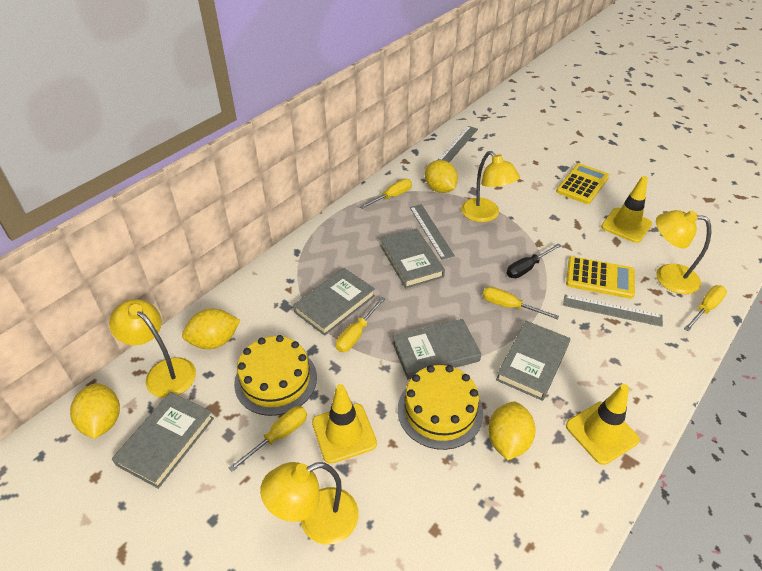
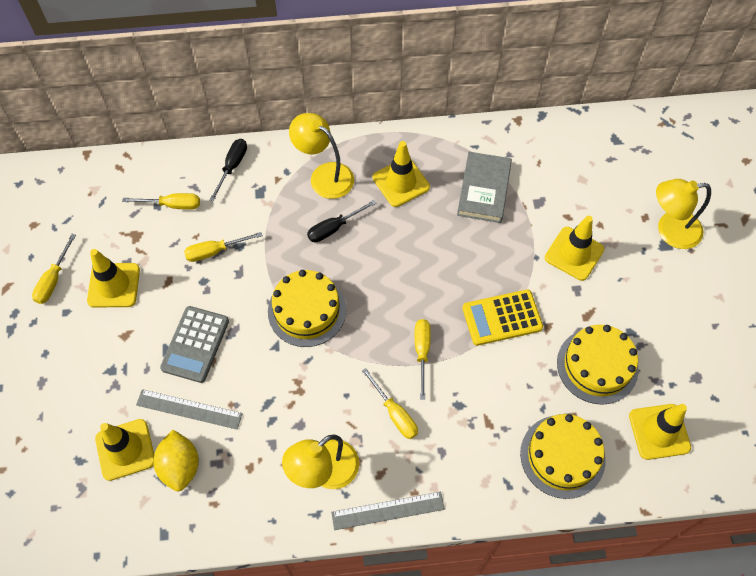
black screwdriver: 1 -> 2
grey book: 5 -> 1
grey calculator: 0 -> 1
grey ruler: 3 -> 2
yellow cake: 2 -> 3
yellow calculator: 2 -> 1
yellow lamp: 4 -> 3
yellow lemon: 4 -> 1
yellow traffic cone: 3 -> 5

